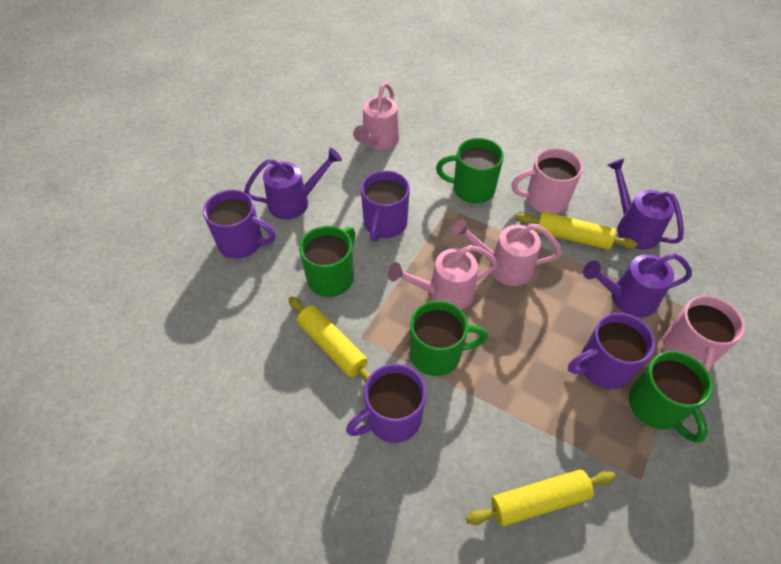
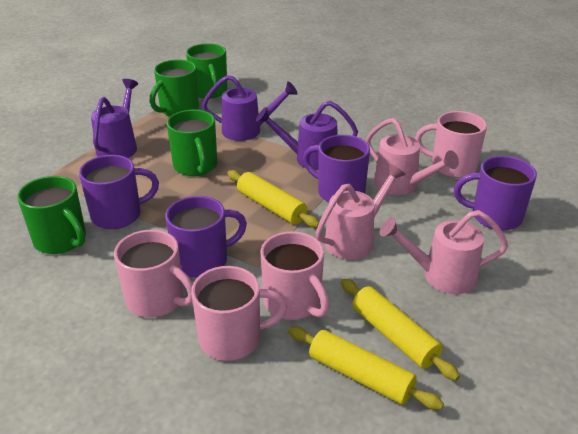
pink mug: 2 -> 4

